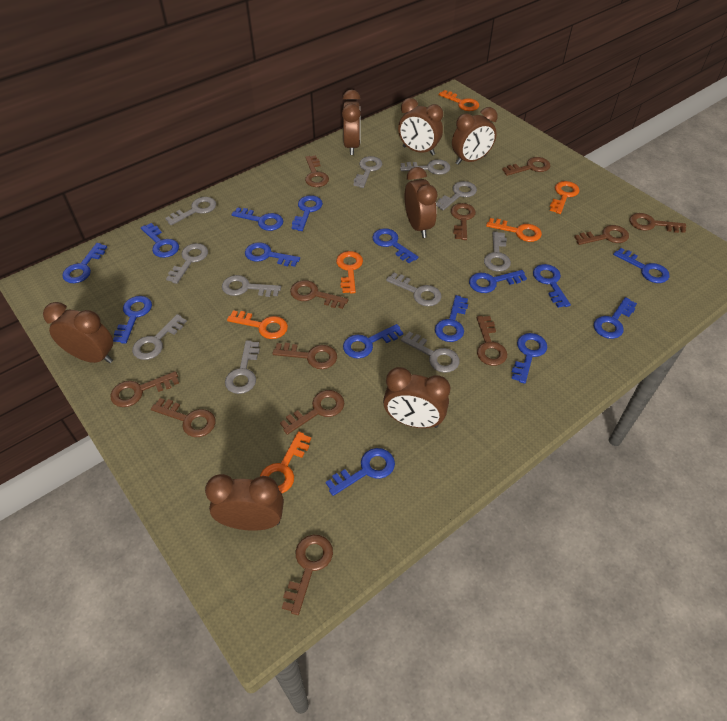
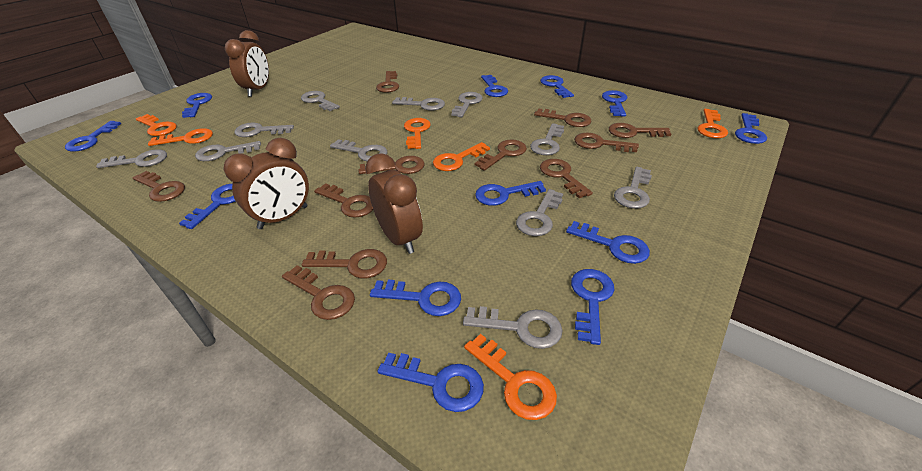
blue key: 15 -> 12
brown clock: 7 -> 3
brown key: 12 -> 11

